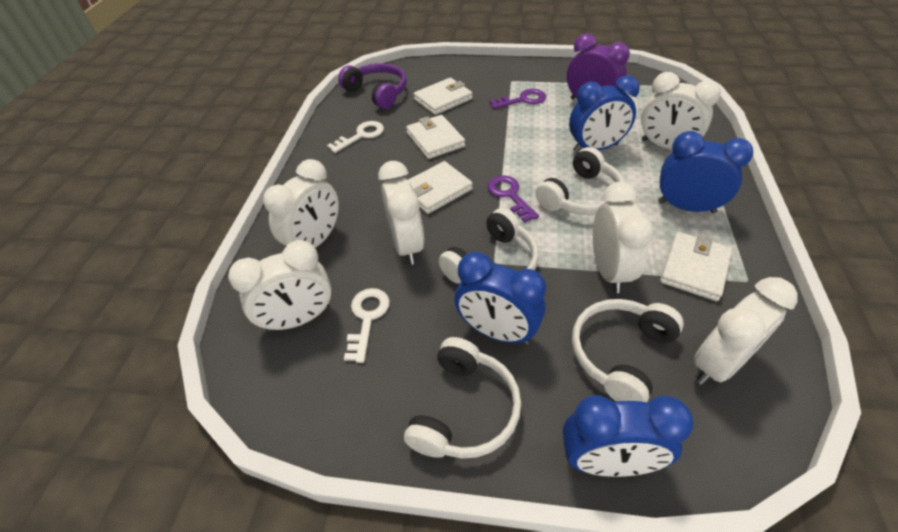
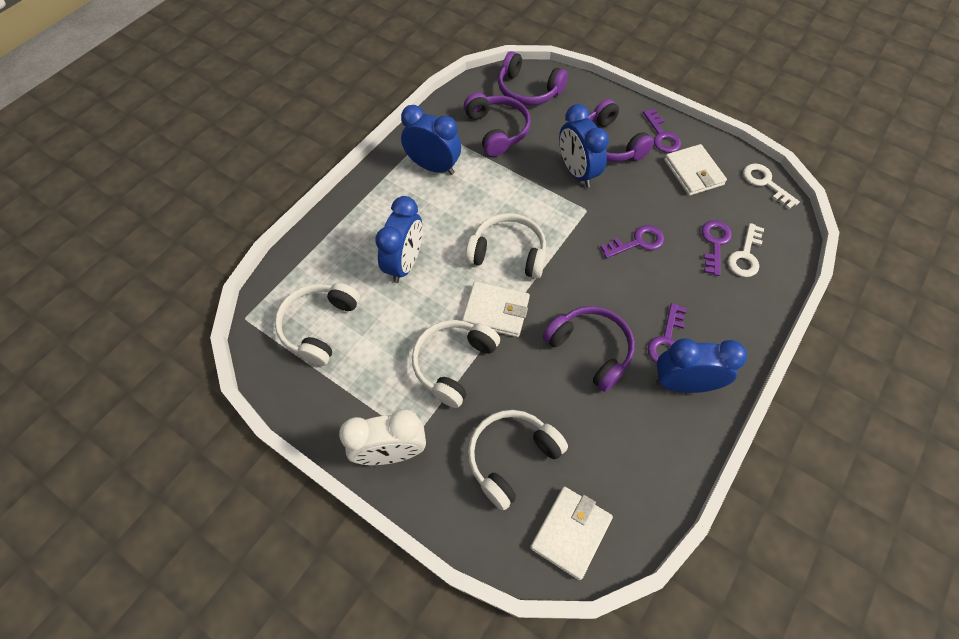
purple clock: 1 -> 0
purple headphones: 1 -> 4
purple key: 2 -> 4
white clock: 6 -> 1
white wallet: 4 -> 3

